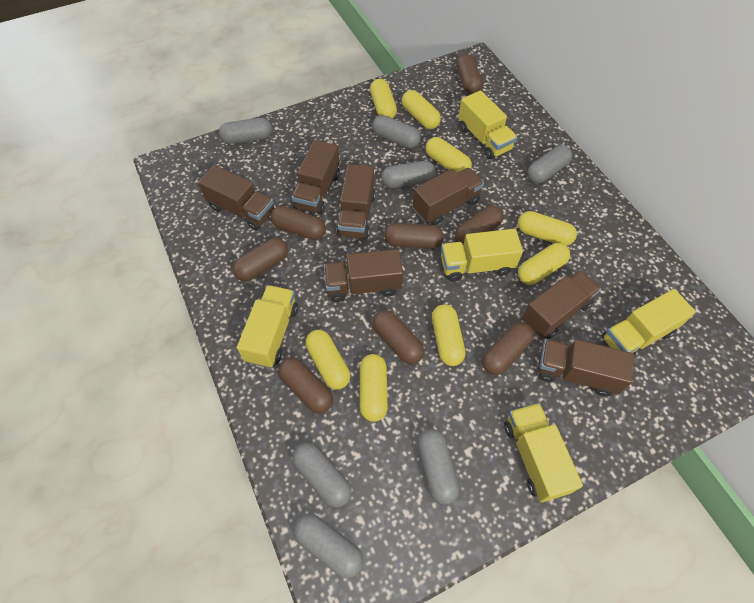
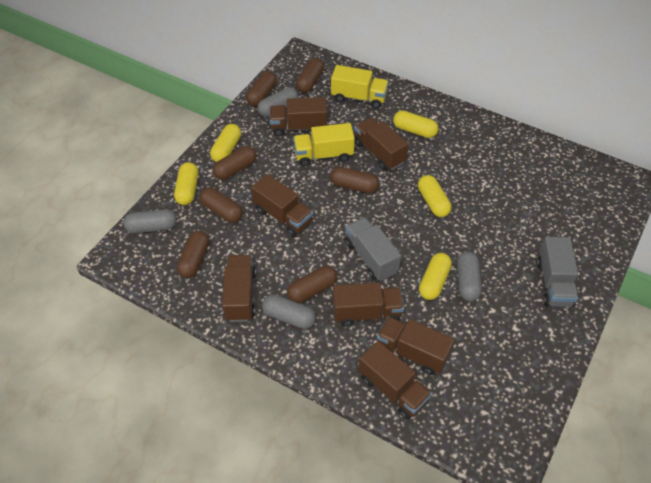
brown capsule: 8 -> 7
grey capsule: 7 -> 4
grey truck: 0 -> 2
yellow capsule: 8 -> 5
yellow truck: 5 -> 2

